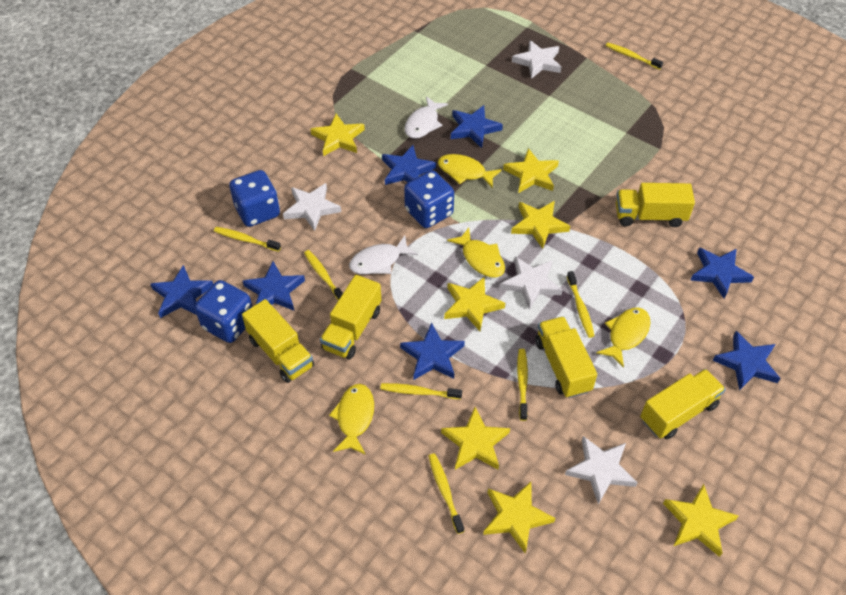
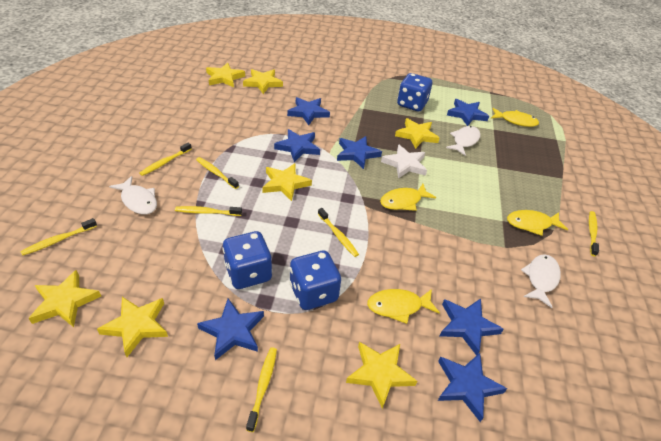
white fish: 2 -> 3
white star: 4 -> 1
yellow truck: 5 -> 0

